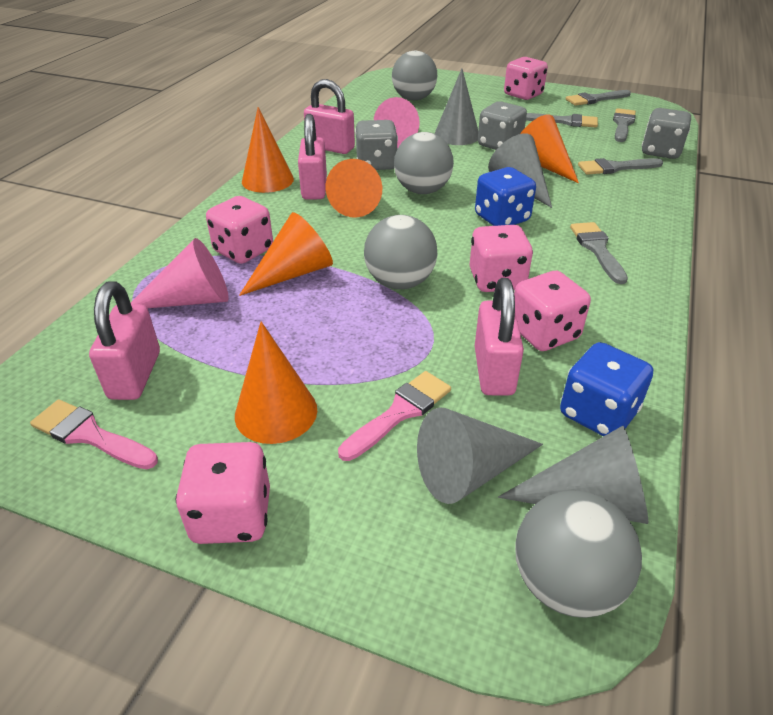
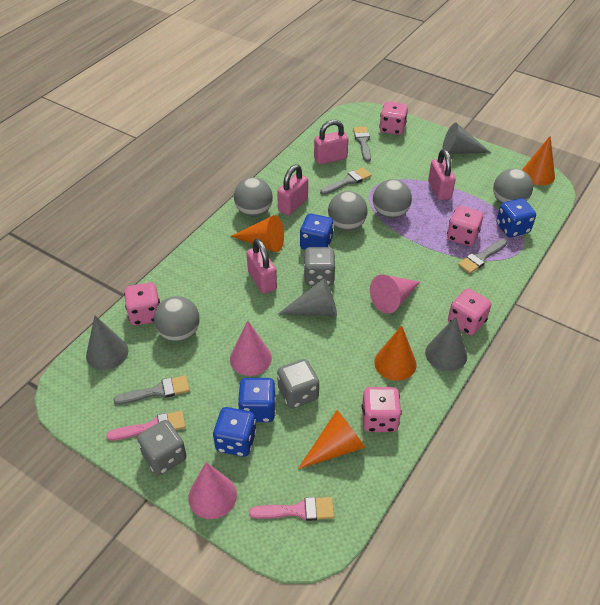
blue dice: 2 -> 4
grey ball: 4 -> 5
grey brush: 5 -> 4
orange cone: 5 -> 4
pink cone: 2 -> 3

